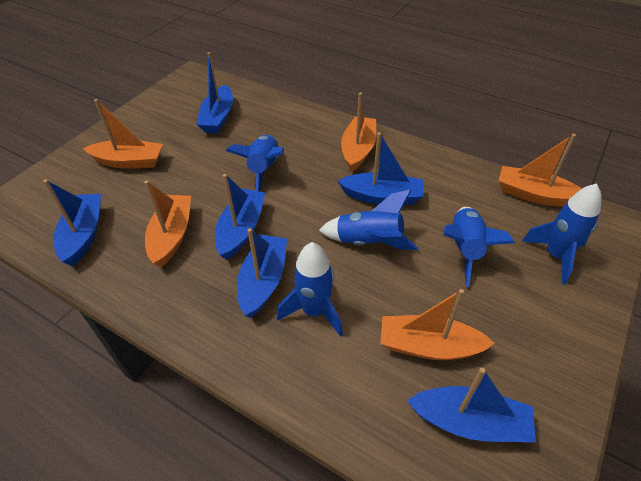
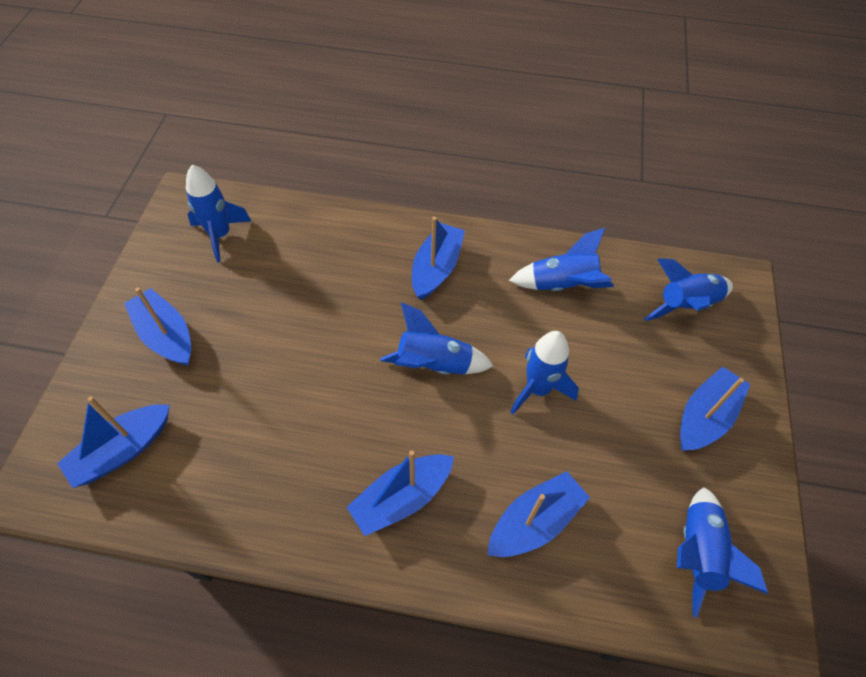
blue rocket: 5 -> 6
orange boat: 5 -> 0

